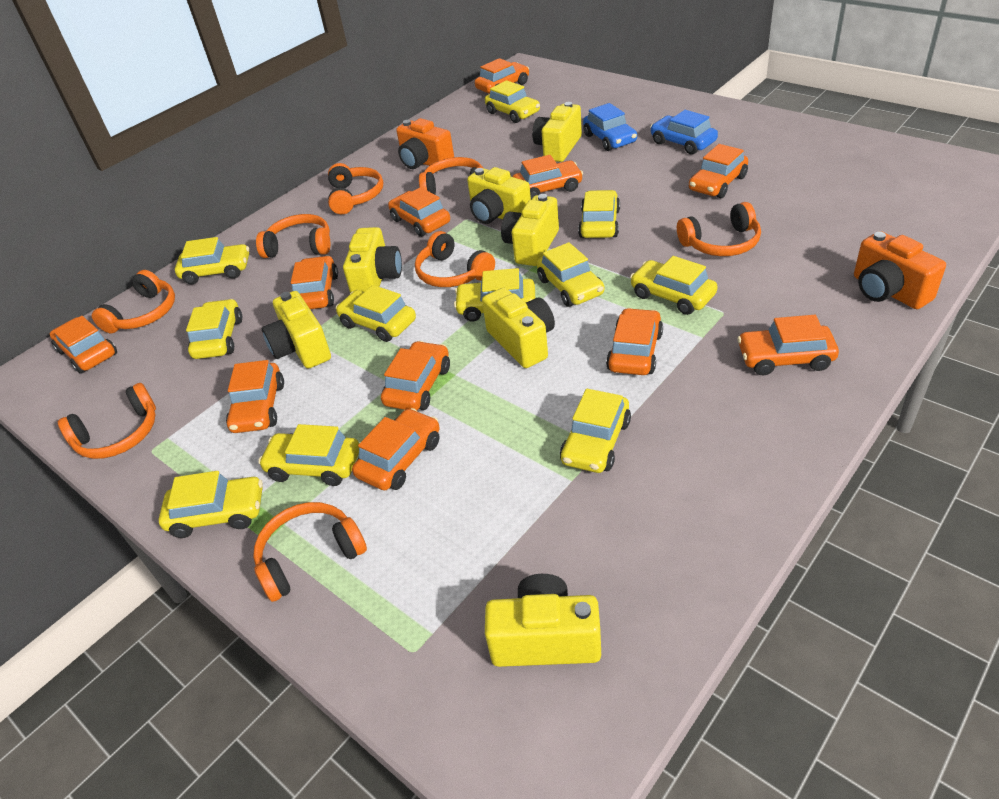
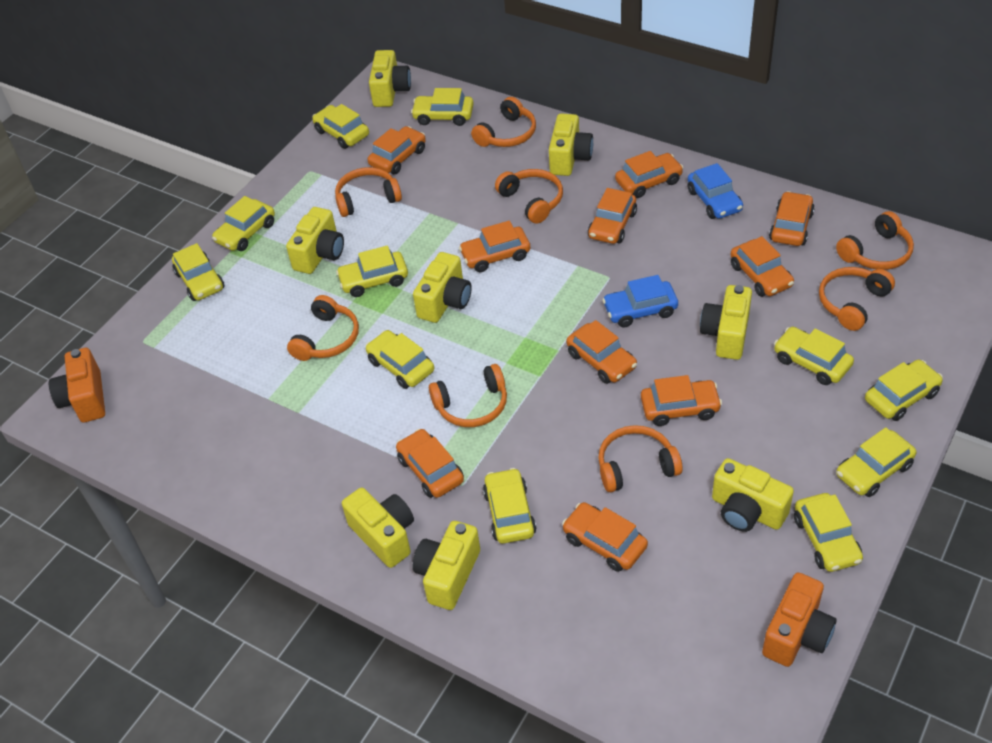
orange car: 11 -> 10
yellow camera: 7 -> 8

